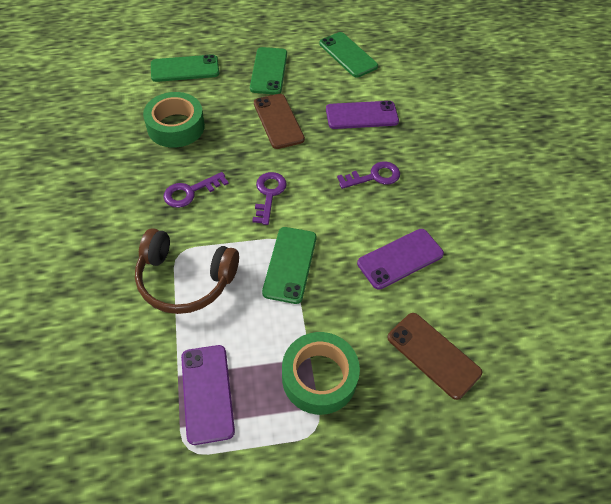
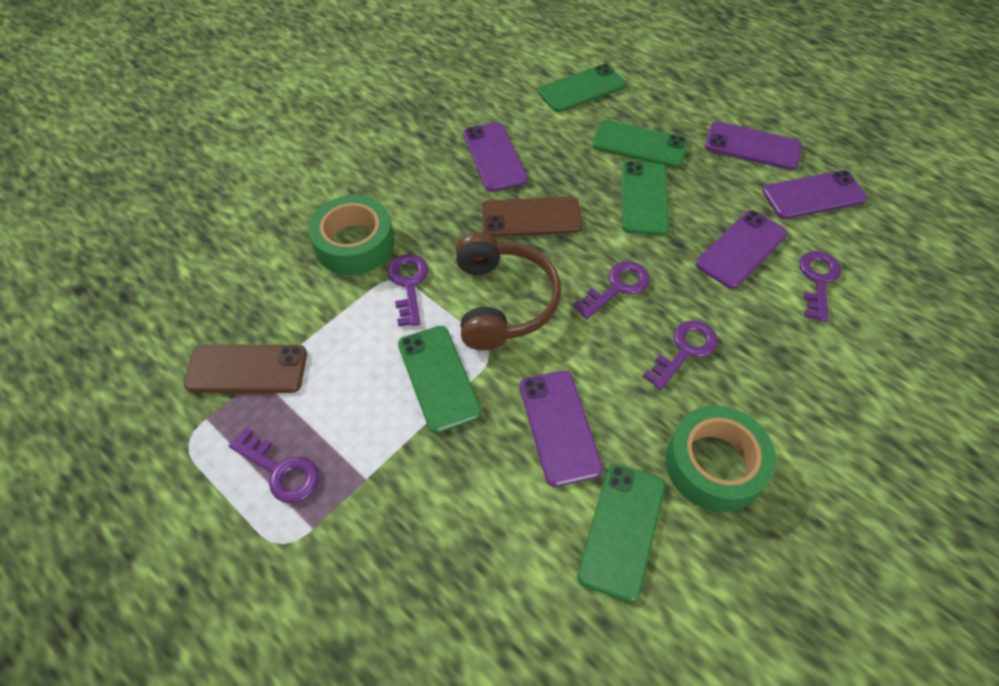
green phone: 4 -> 5
purple key: 3 -> 5
purple phone: 3 -> 5

